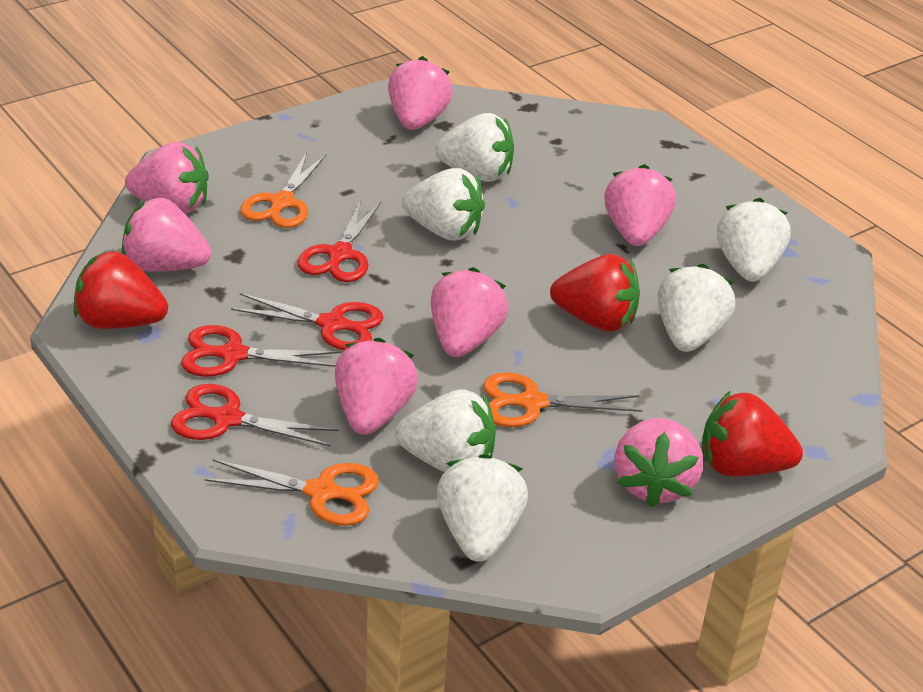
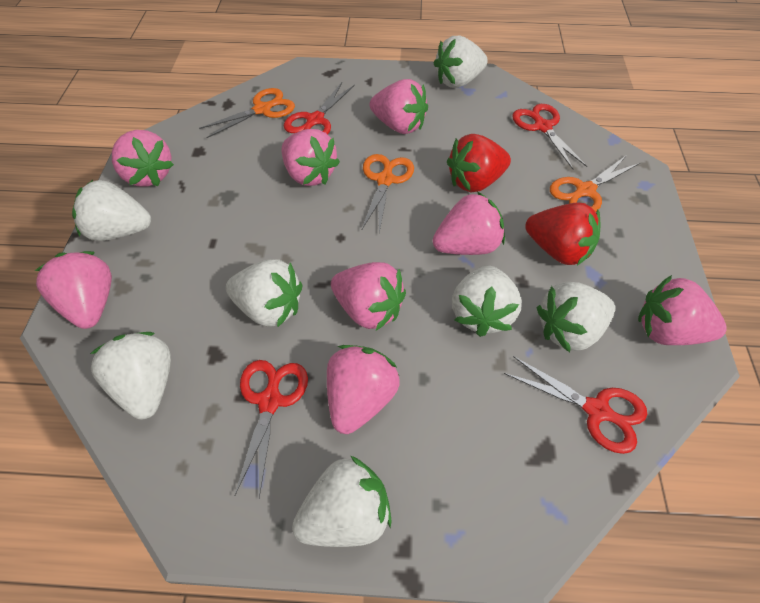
pink strawberry: 7 -> 8
red strawberry: 3 -> 2
white strawberry: 6 -> 7

